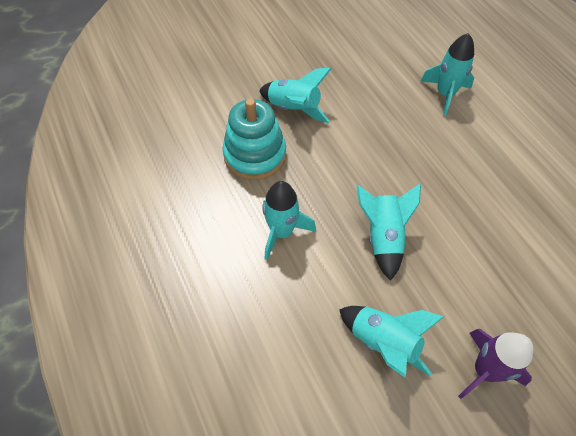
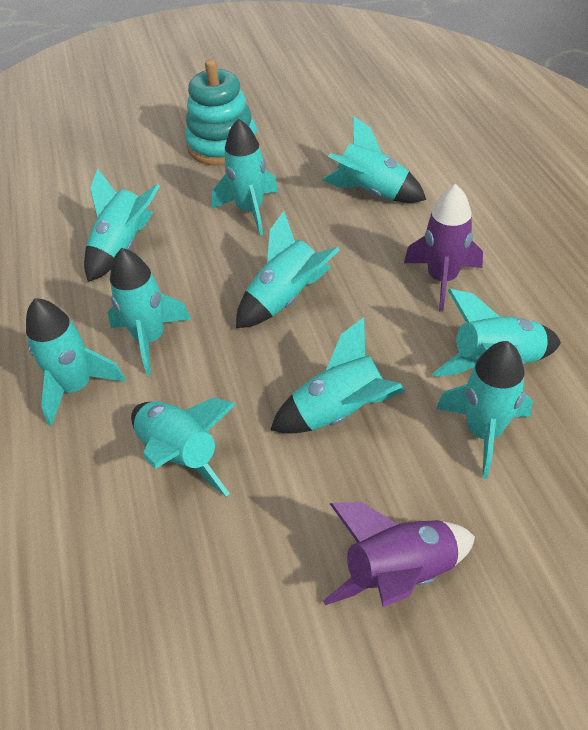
purple rocket: 1 -> 2
turquoise rocket: 5 -> 10

